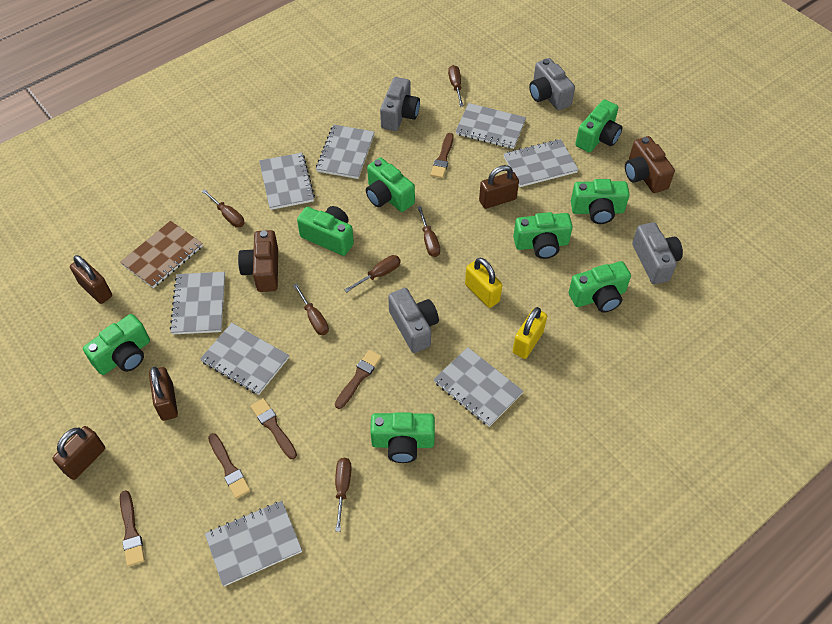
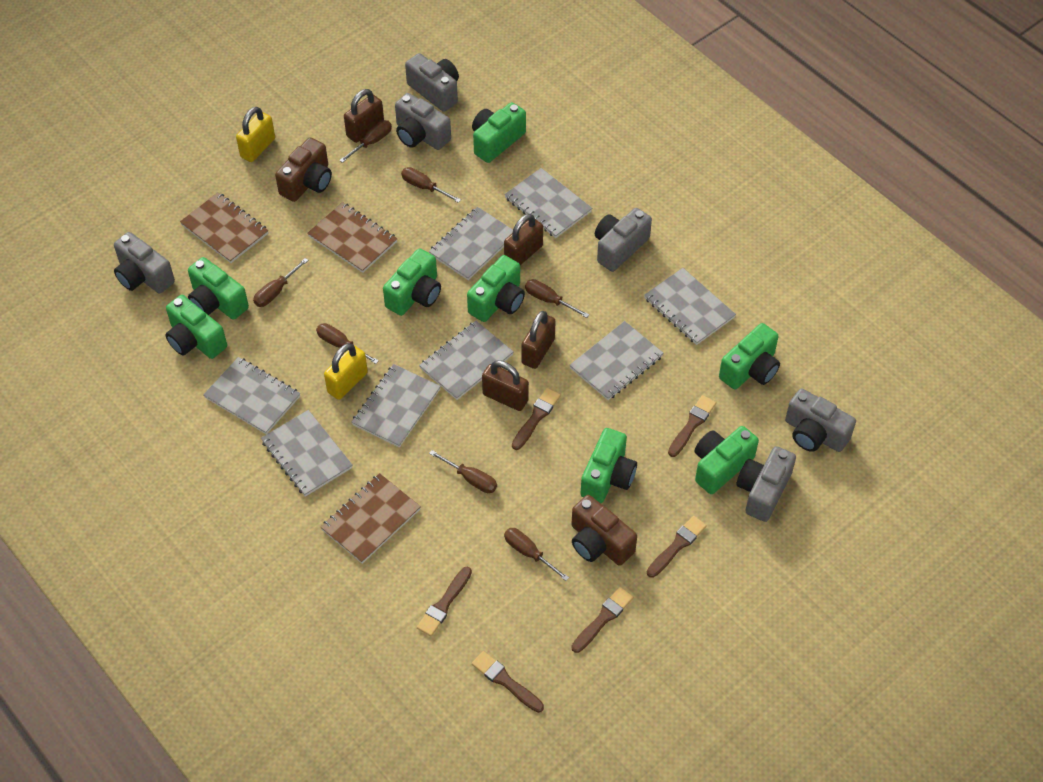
brown brush: 5 -> 6
brown notebook: 1 -> 3
brown screwdriver: 6 -> 7
grey camera: 4 -> 6

